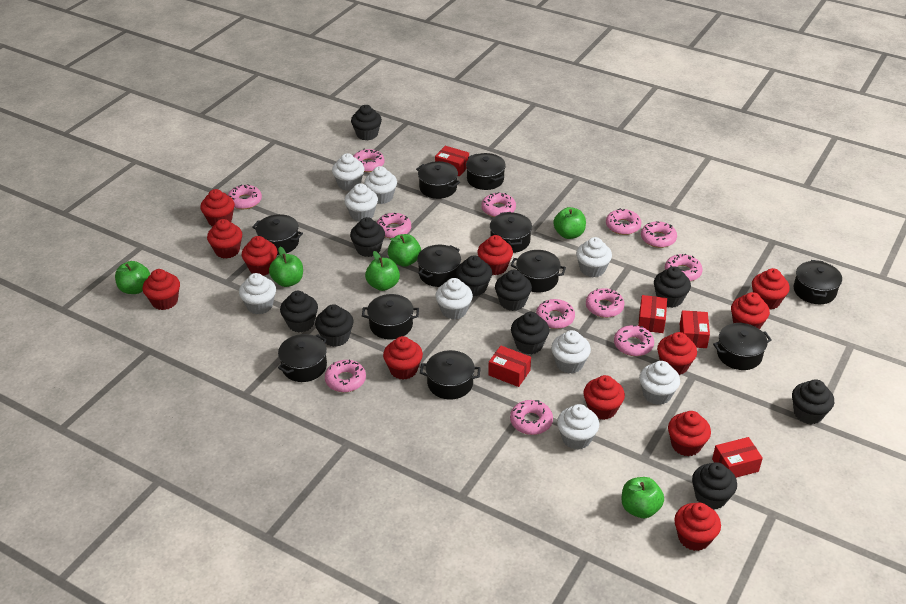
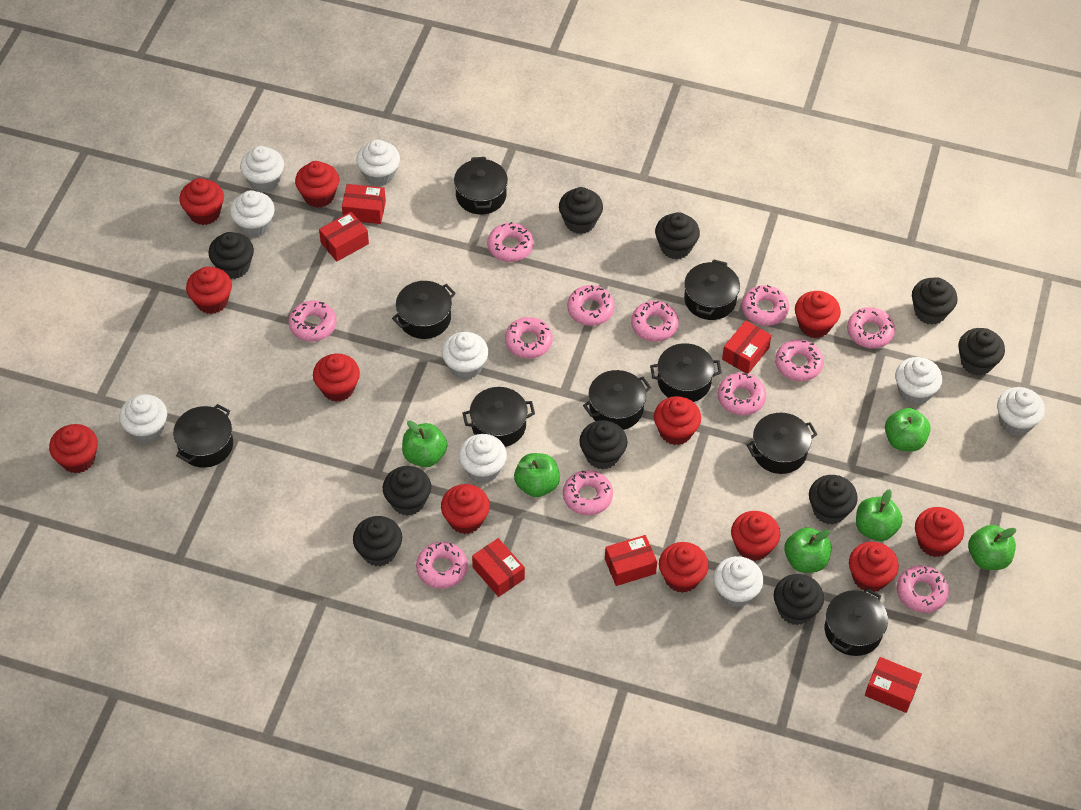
black pot: 11 -> 9
red box: 5 -> 6

